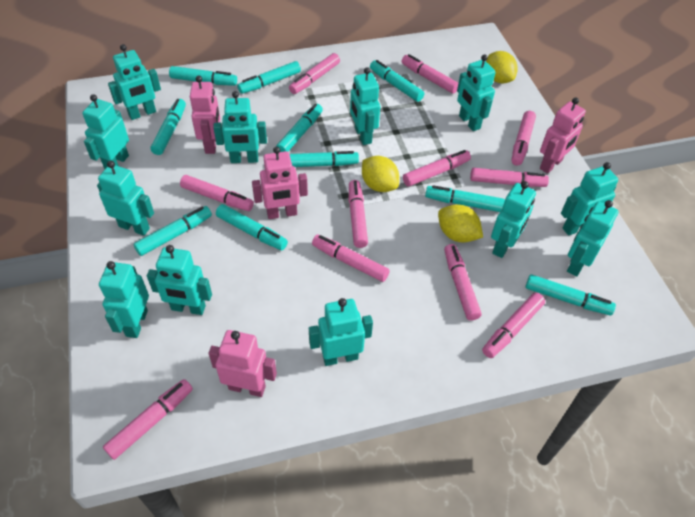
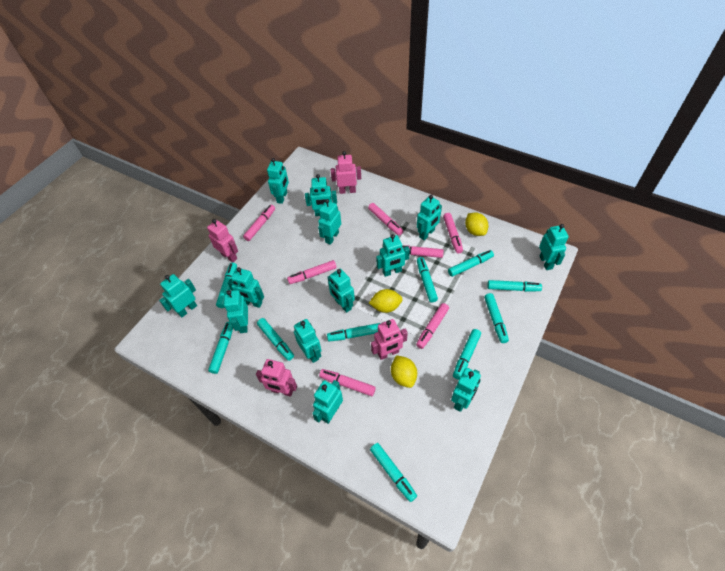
pink marker: 11 -> 7
turquoise robot: 12 -> 13

